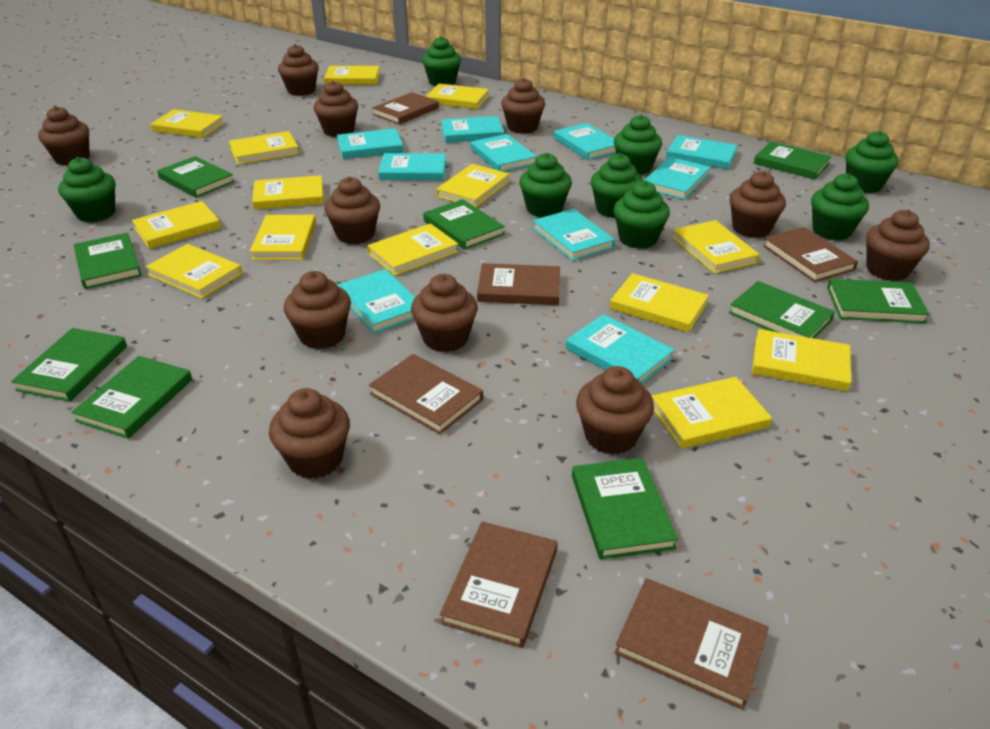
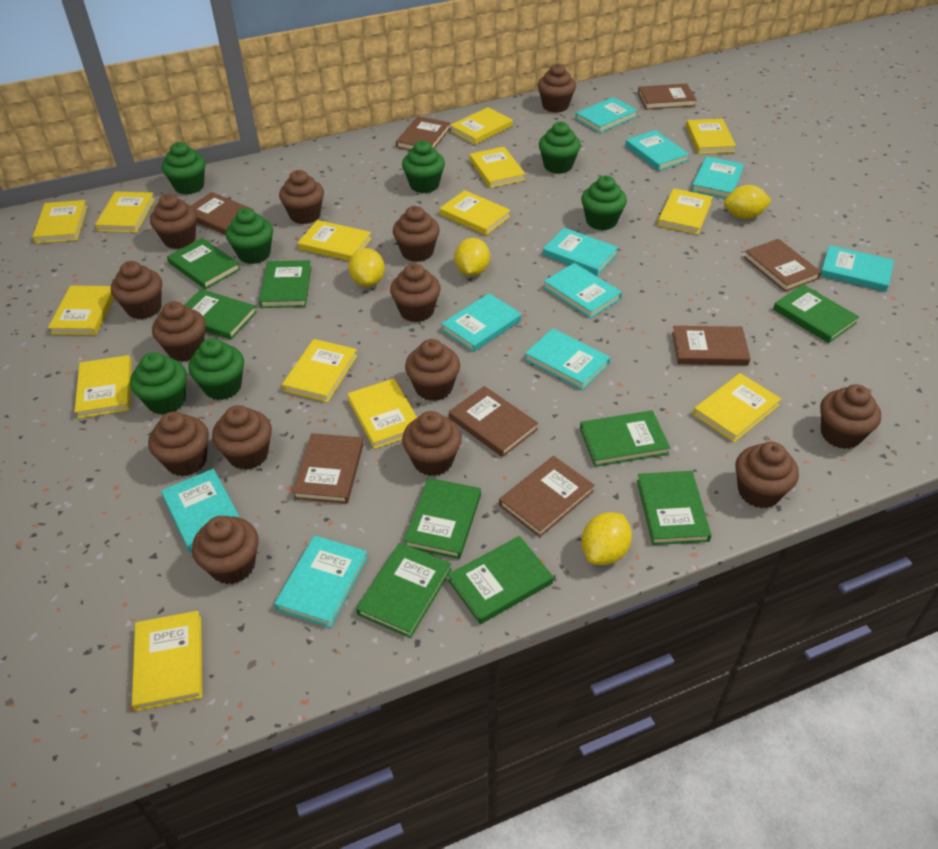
brown book: 6 -> 8
brown cupcake: 11 -> 14
green cupcake: 8 -> 7
yellow lemon: 0 -> 4

